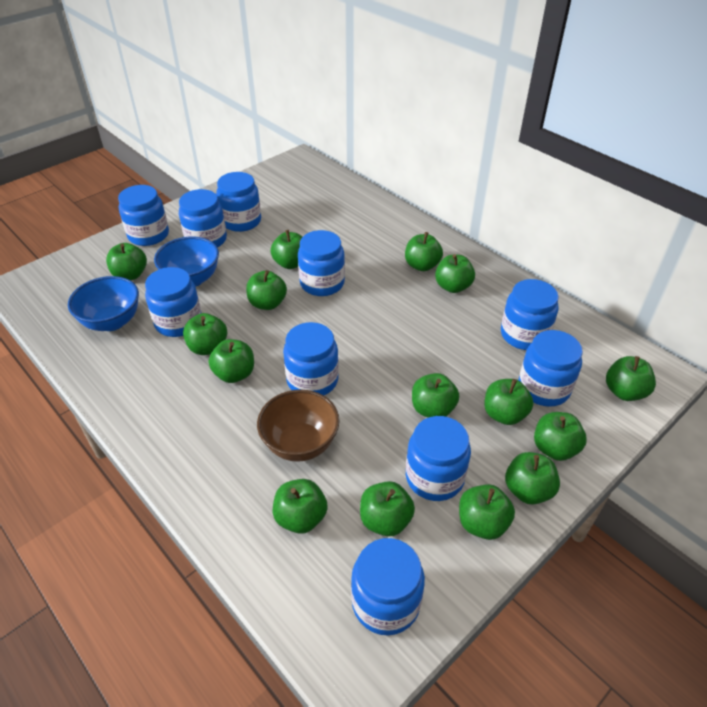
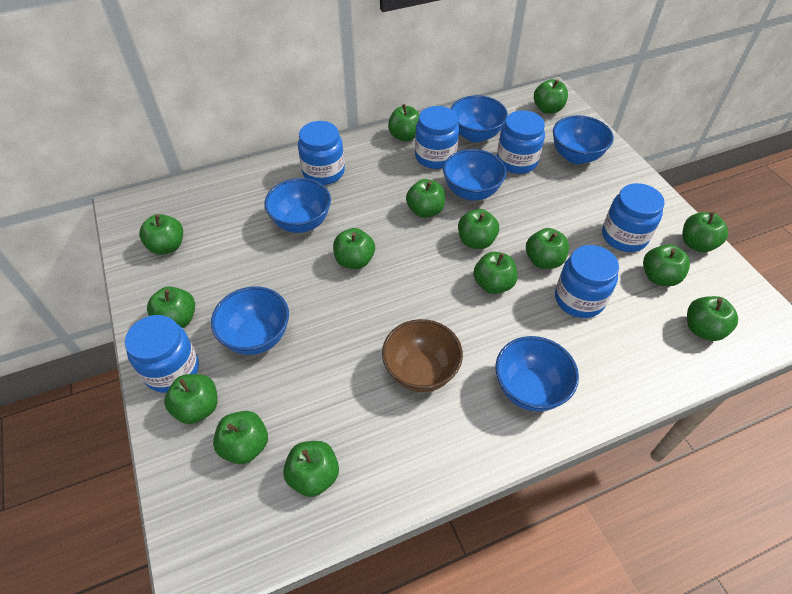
blue bowl: 2 -> 6
blue jar: 10 -> 6

